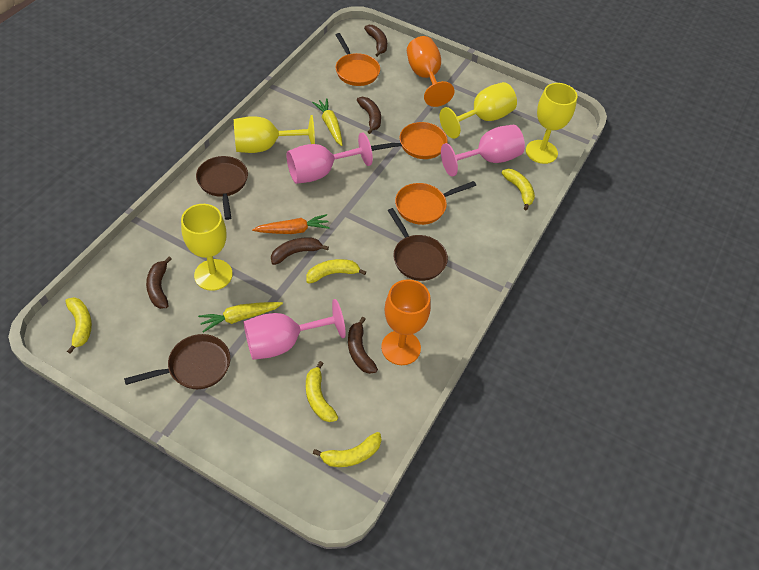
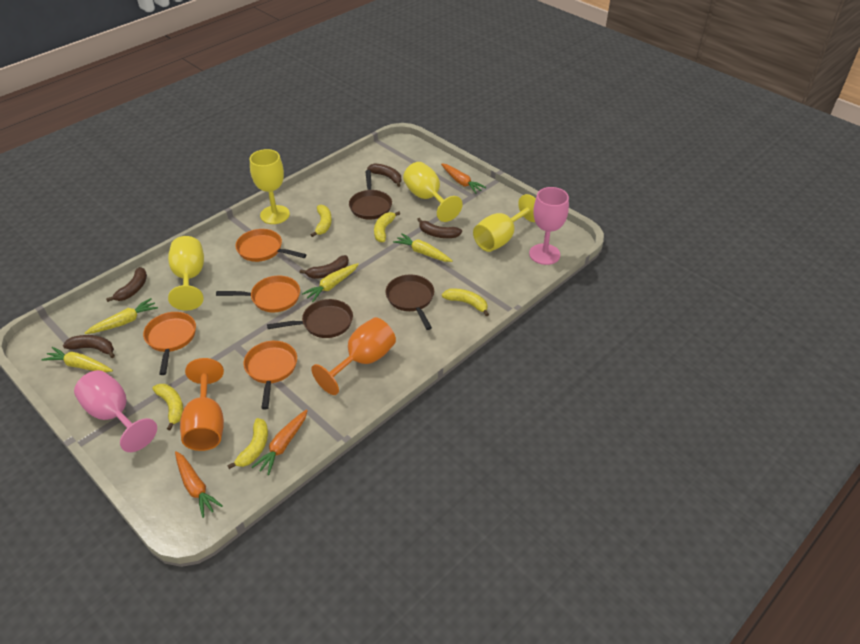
orange carrot: 1 -> 3
orange pan: 3 -> 4
pink goblet: 3 -> 2
yellow carrot: 2 -> 4

